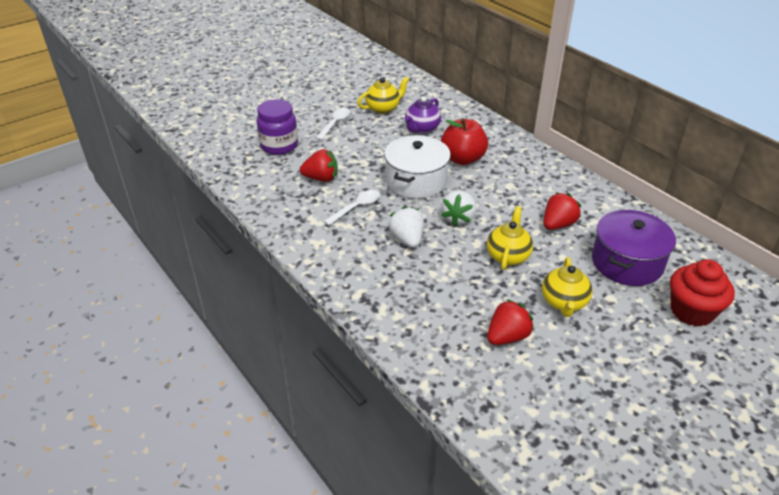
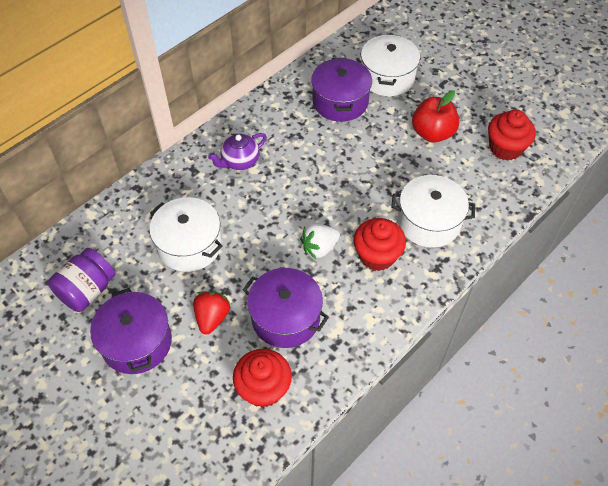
purple pot: 1 -> 3
red cupcake: 1 -> 3
red strawberry: 3 -> 1
white pot: 1 -> 3
white spoon: 2 -> 0
white strawberry: 2 -> 1
yellow teapot: 3 -> 0

